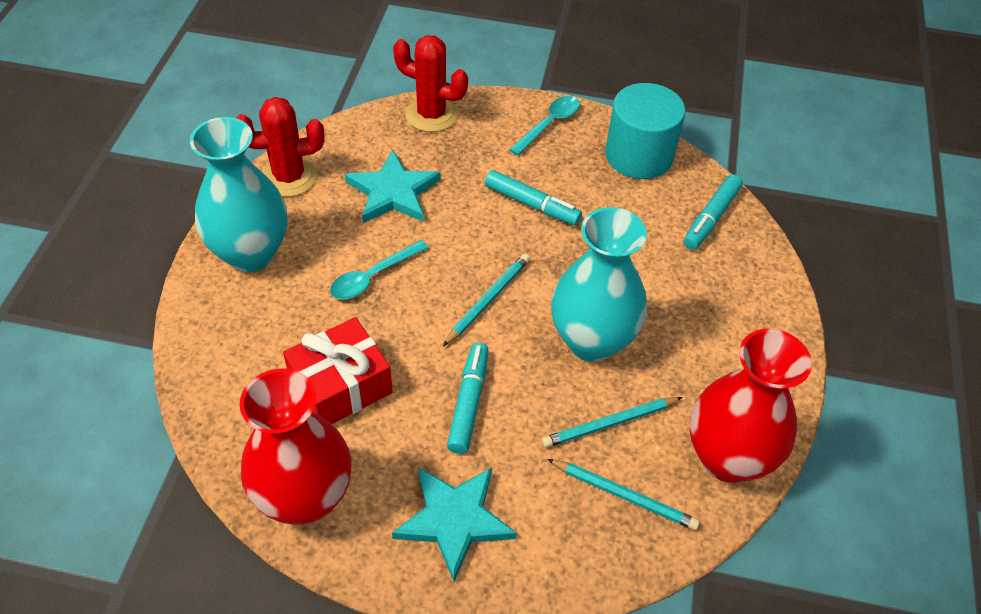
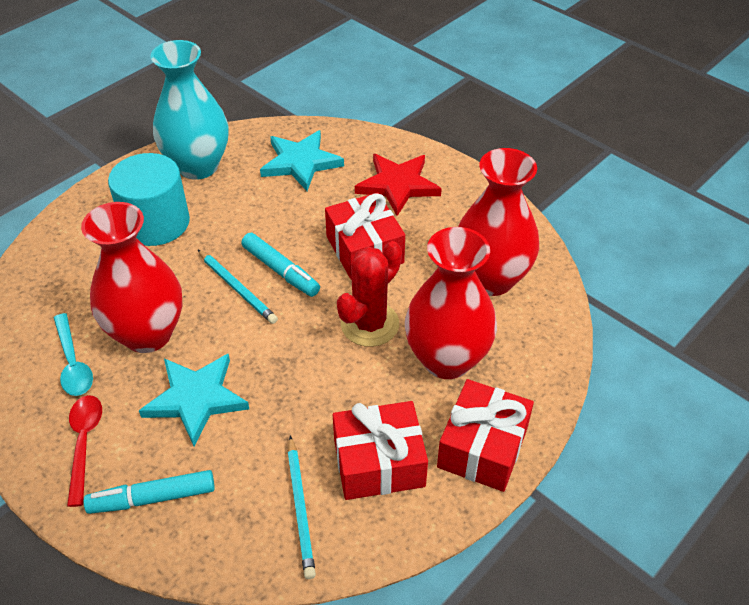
red cactus: 2 -> 1
red gift: 1 -> 3
red spoon: 0 -> 1
red star: 0 -> 1
red vase: 2 -> 3
turquoise marker: 3 -> 2
turquoise pencil: 3 -> 2
turquoise spoon: 2 -> 1
turquoise vase: 2 -> 1

